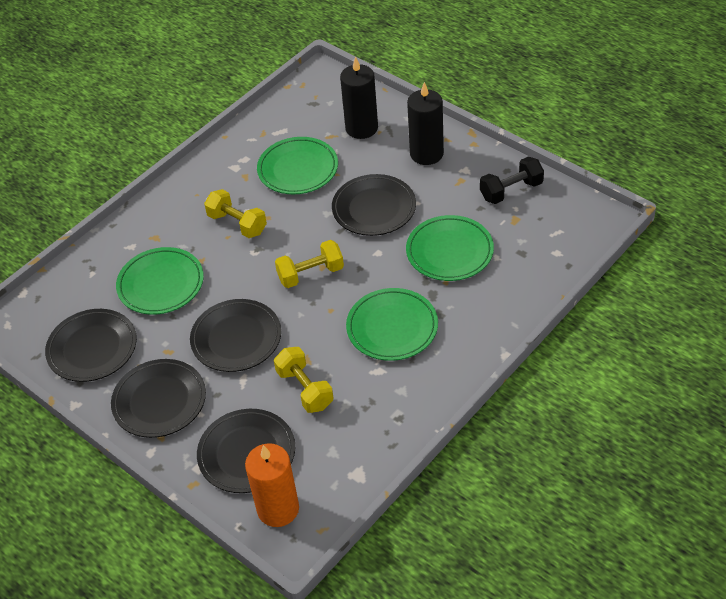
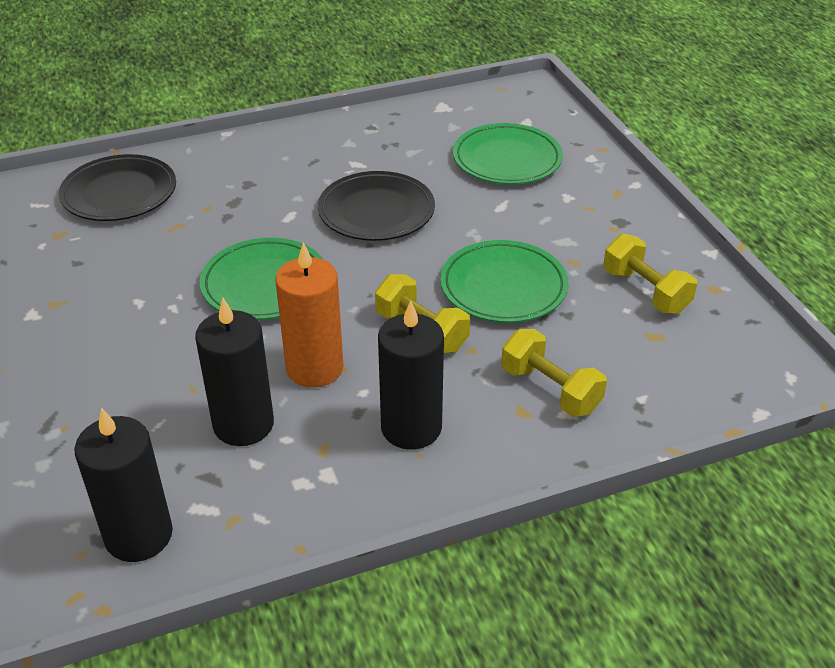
black candle: 2 -> 3
black dumbbell: 1 -> 0
black plate: 5 -> 2
green plate: 4 -> 3

